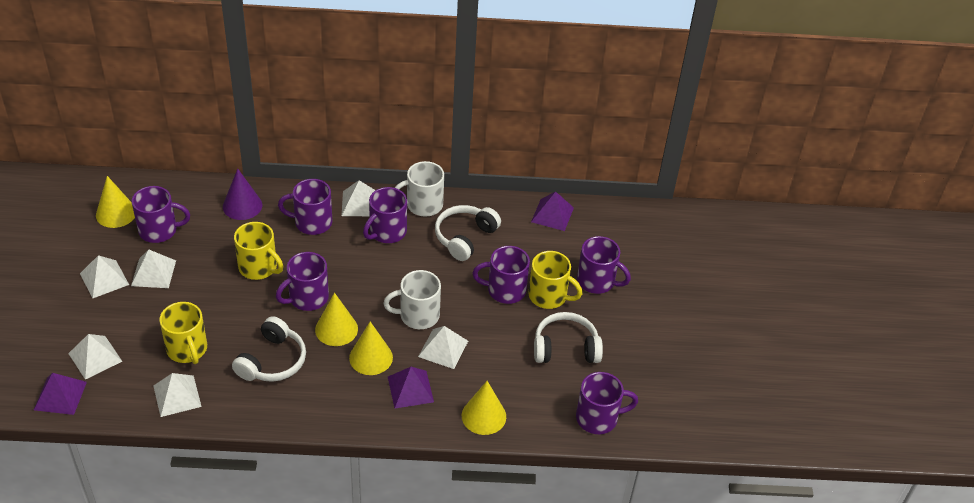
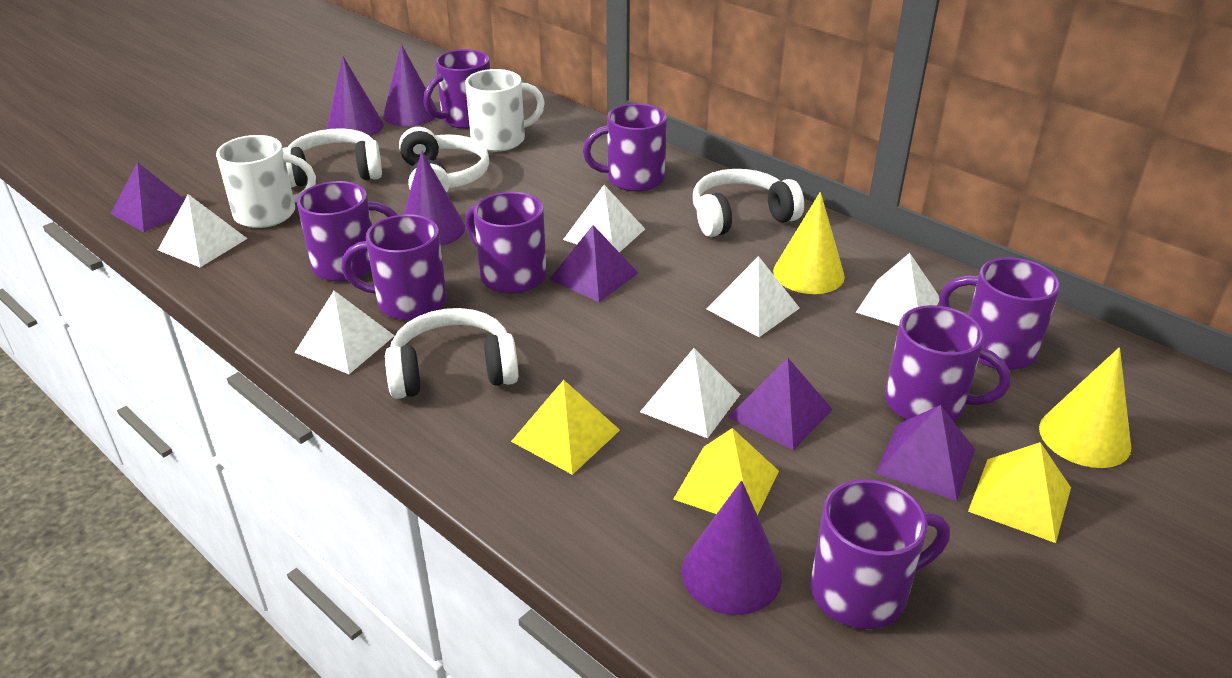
purple cone: 1 -> 4
purple mug: 7 -> 8
purple pyramid: 3 -> 4
white headphones: 3 -> 4
yellow cone: 4 -> 2
yellow mug: 3 -> 0
yellow pyramid: 0 -> 3

